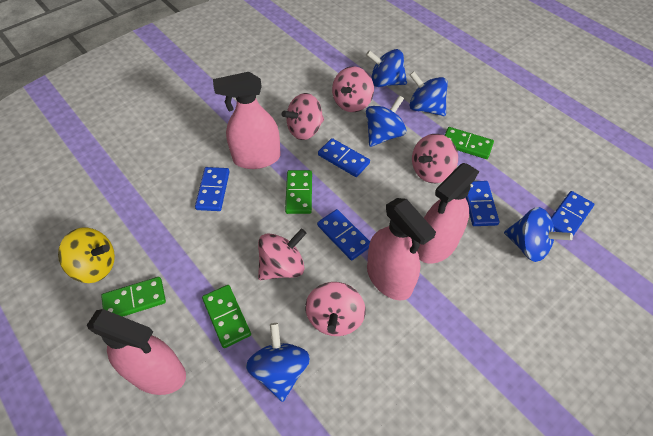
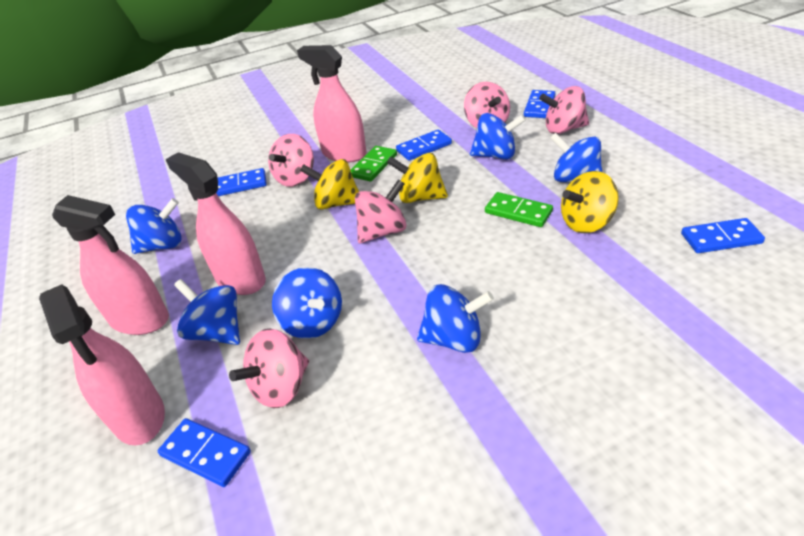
blue spinning top: 5 -> 6
green domino: 4 -> 2
yellow spinning top: 1 -> 3

